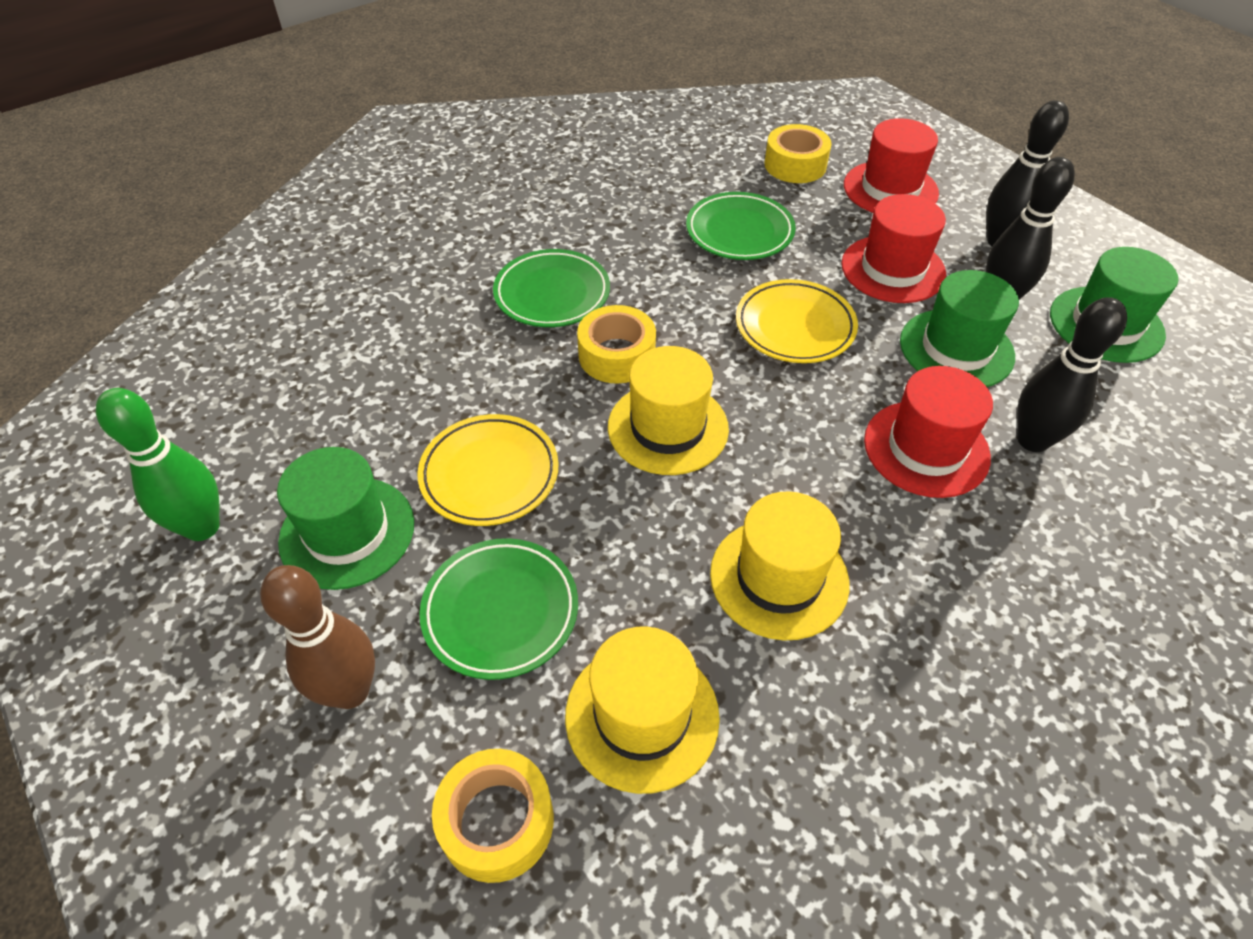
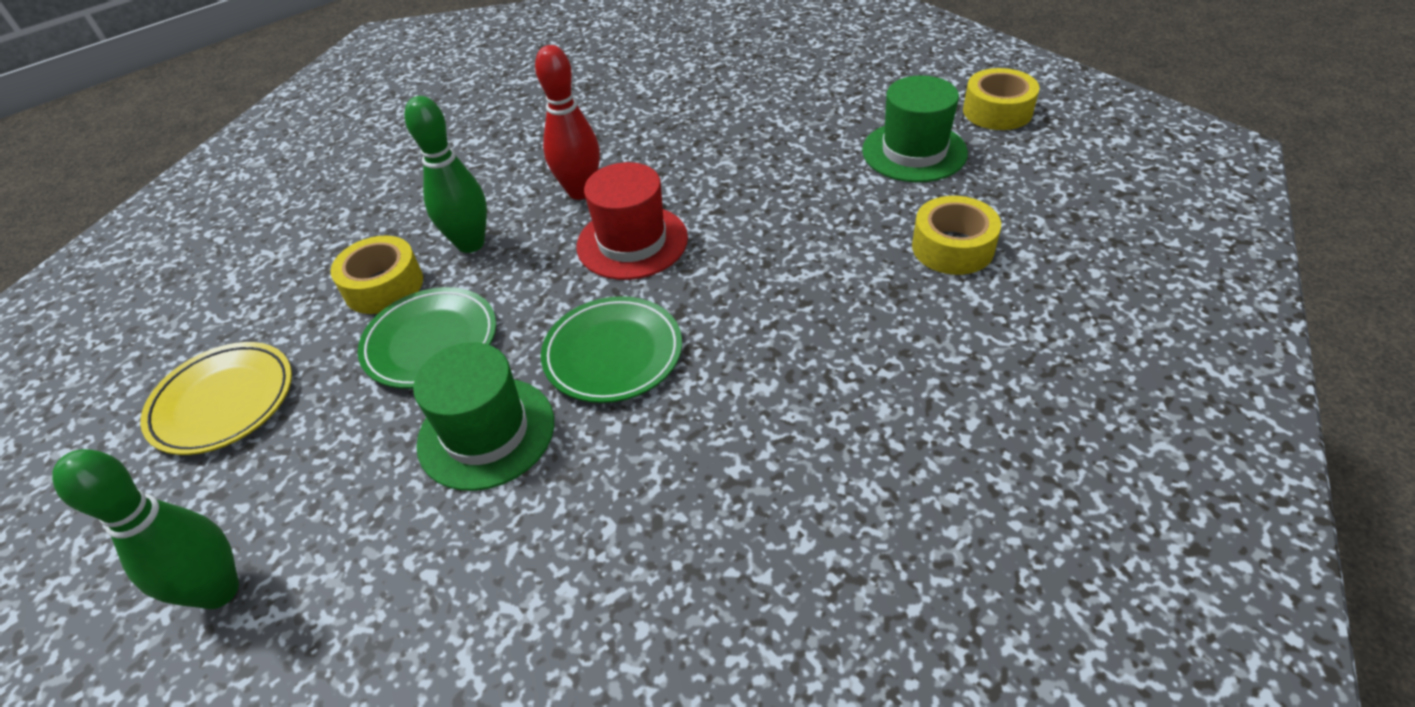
black bowling pin: 3 -> 0
brown bowling pin: 1 -> 0
green bowling pin: 1 -> 2
green hat: 3 -> 2
green plate: 3 -> 2
red bowling pin: 0 -> 1
red hat: 3 -> 1
yellow hat: 3 -> 0
yellow plate: 2 -> 1

